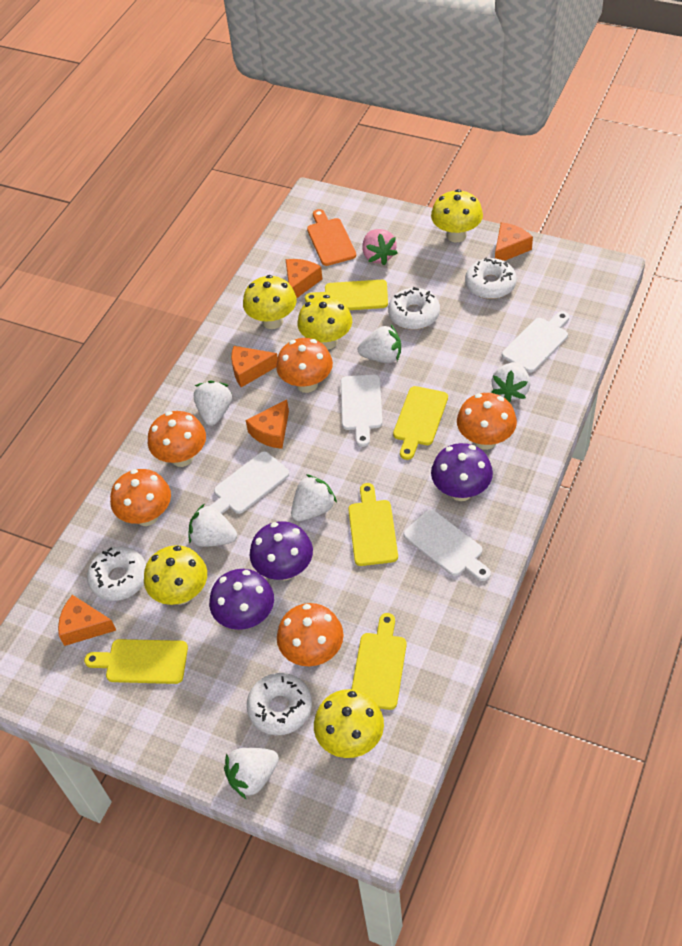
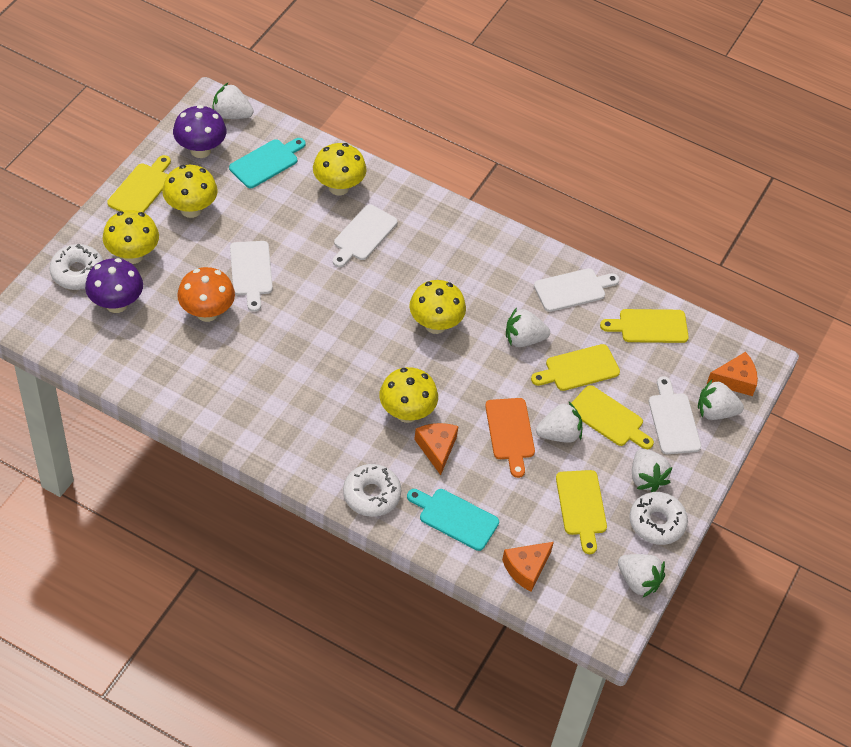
orange cheese: 5 -> 3
orange mushroom: 5 -> 1
pink strawberry: 1 -> 0
purple mushroom: 3 -> 2
turquoise cutting board: 0 -> 2
white donut: 4 -> 3

